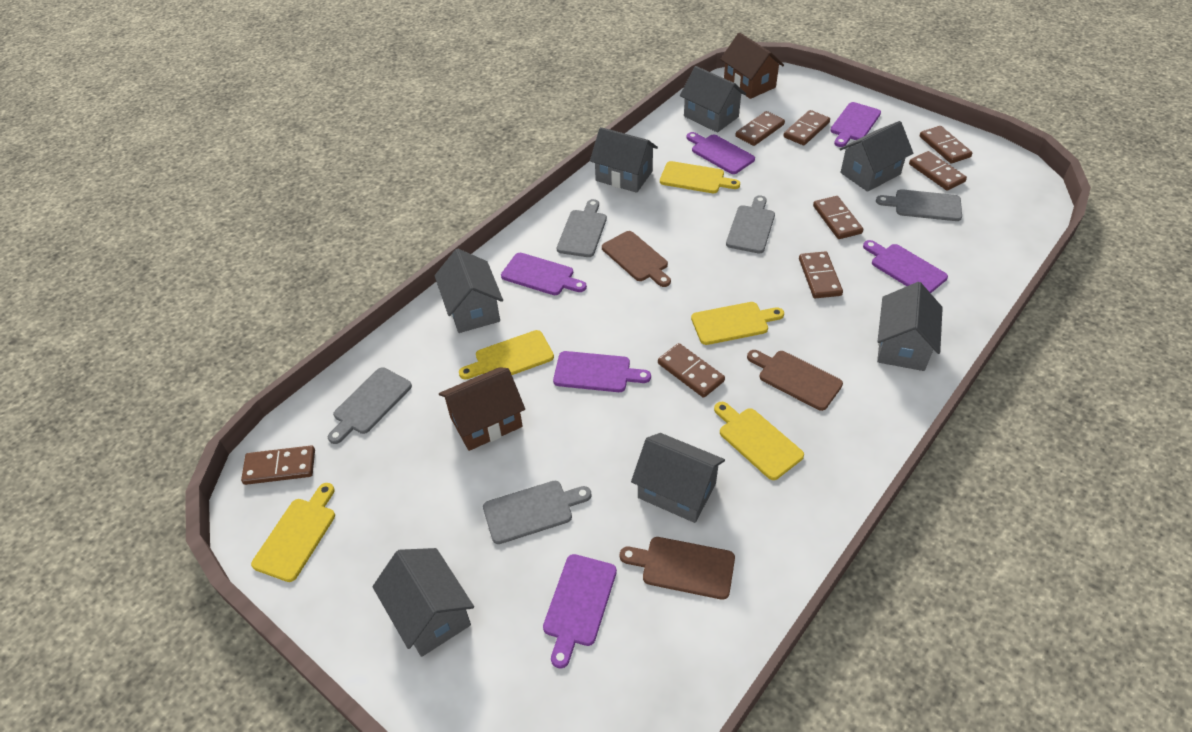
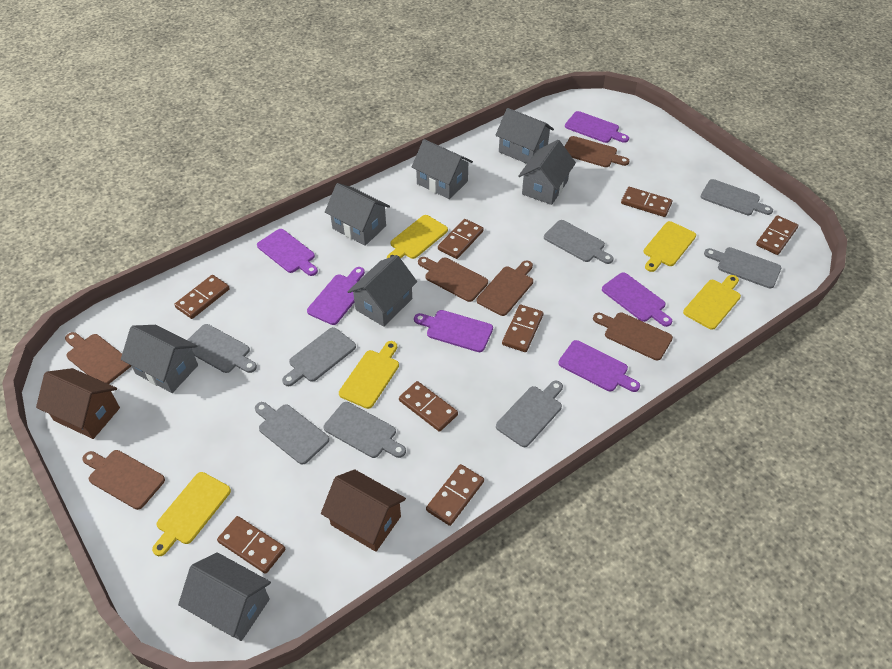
brown cutting board: 3 -> 6
grey cutting board: 5 -> 8

